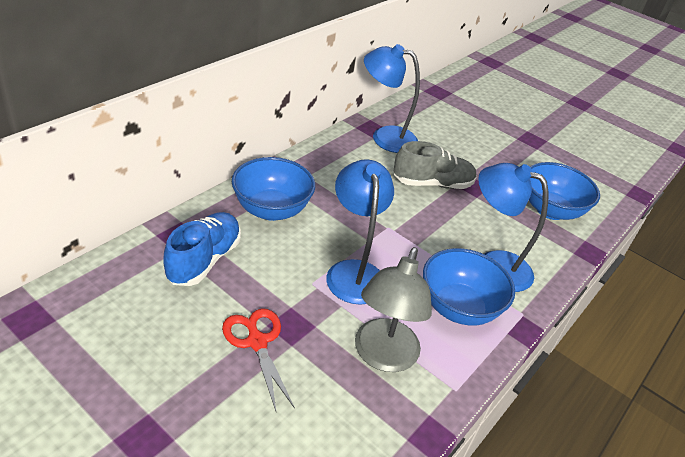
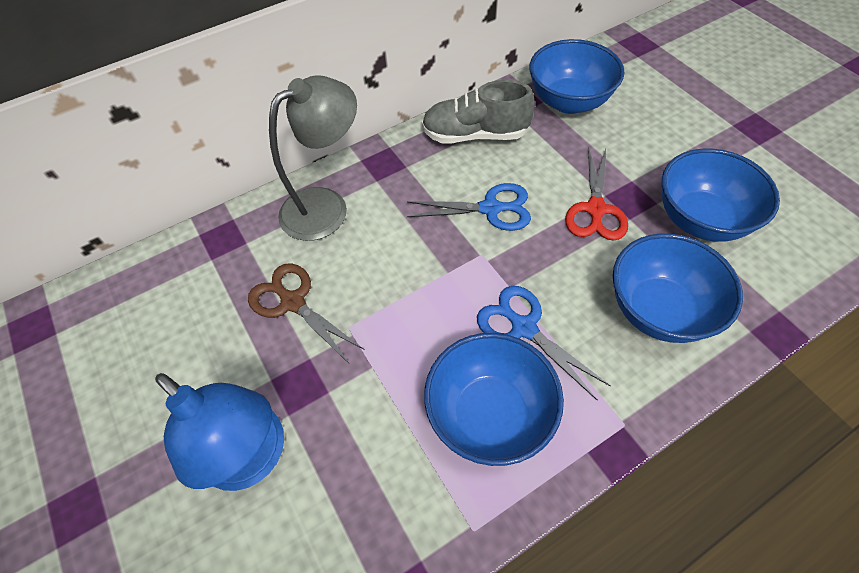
blue bowl: 3 -> 4
blue lamp: 3 -> 1
blue scissors: 0 -> 2
blue shoe: 1 -> 0
brown scissors: 0 -> 1

